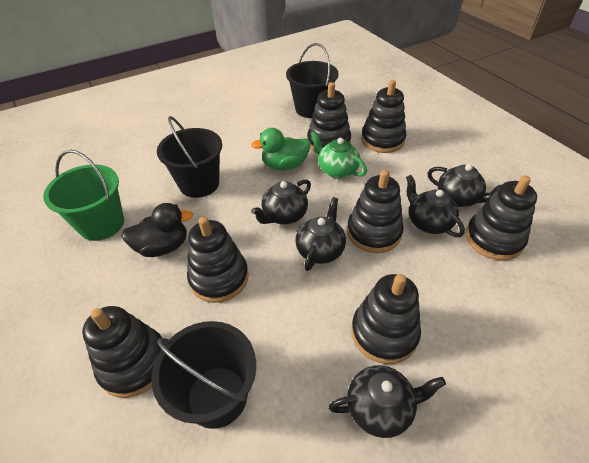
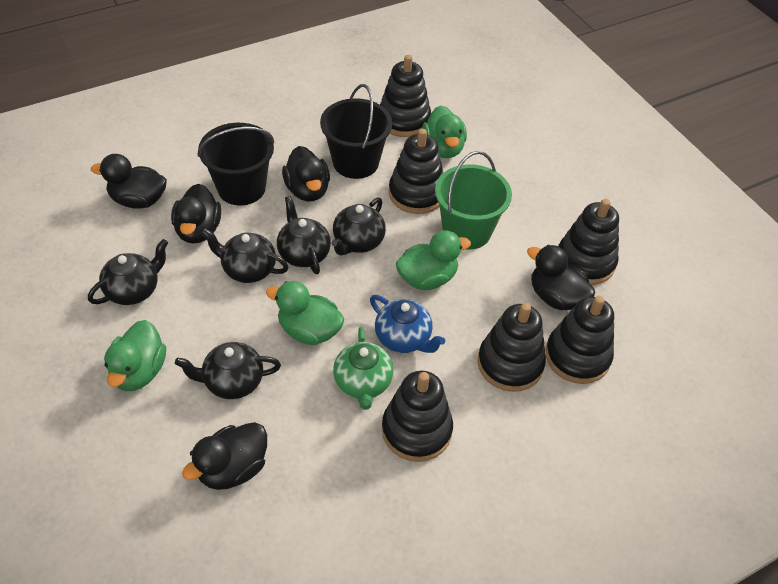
black bucket: 3 -> 2
black duck: 1 -> 5
black stacking toy: 7 -> 6
blue teapot: 0 -> 1
green duck: 1 -> 4

